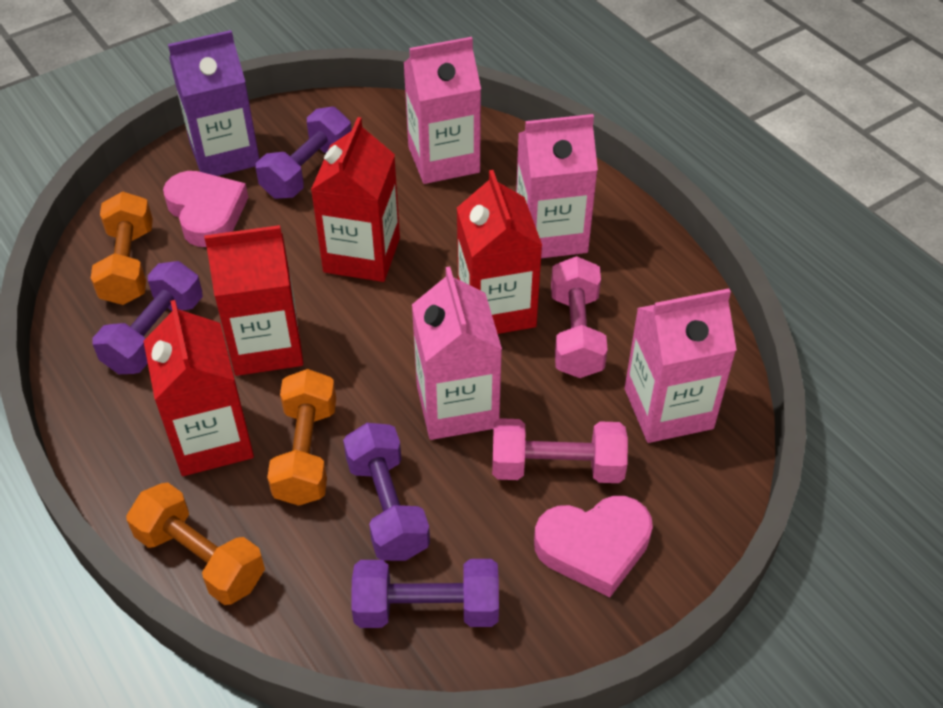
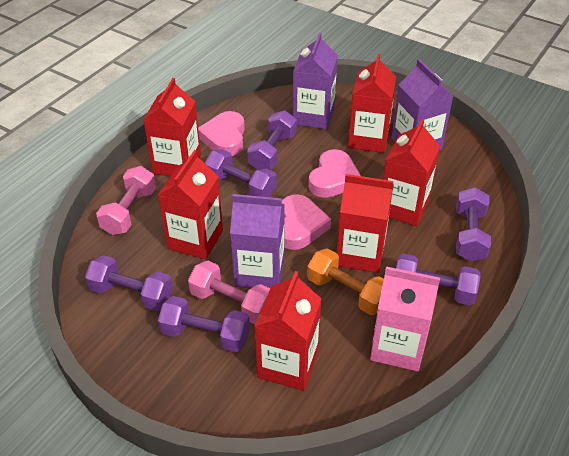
orange dumbbell: 3 -> 1
pink carton: 4 -> 1
pink heart: 2 -> 3
purple carton: 1 -> 3
purple dumbbell: 4 -> 6
red carton: 4 -> 6

